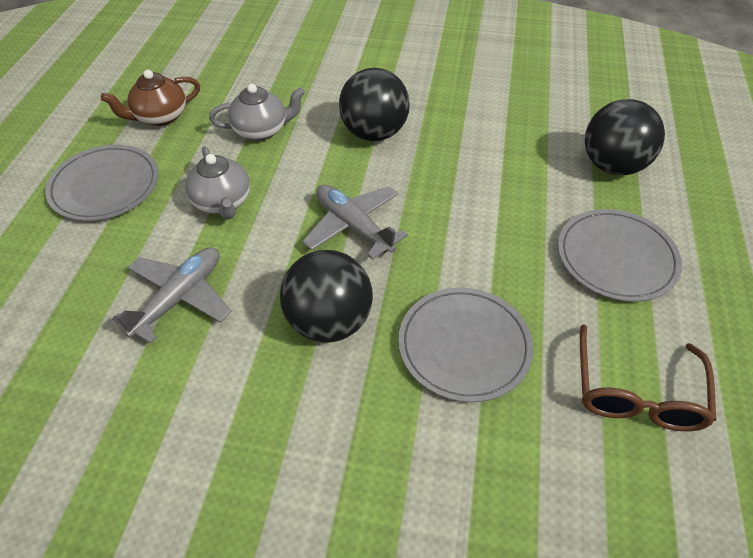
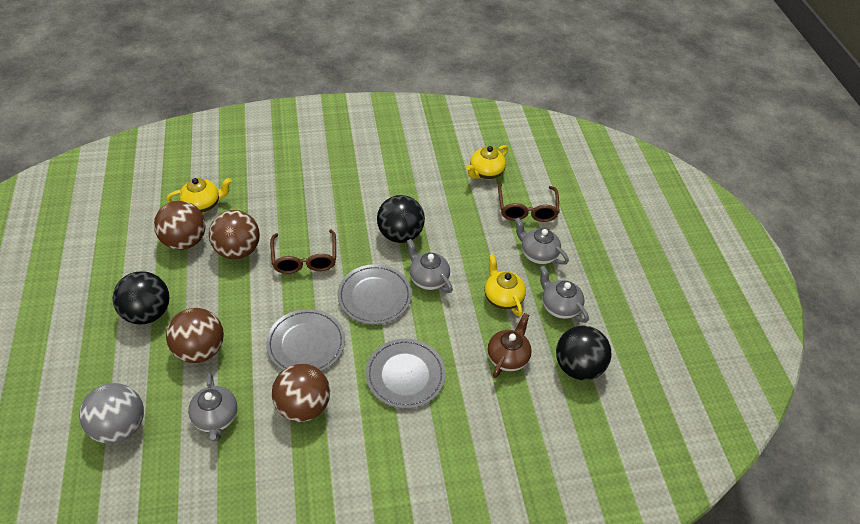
brown ball: 0 -> 4
brown glasses: 1 -> 2
grey ball: 0 -> 1
grey plane: 2 -> 0
grey teapot: 2 -> 4
yellow teapot: 0 -> 3

